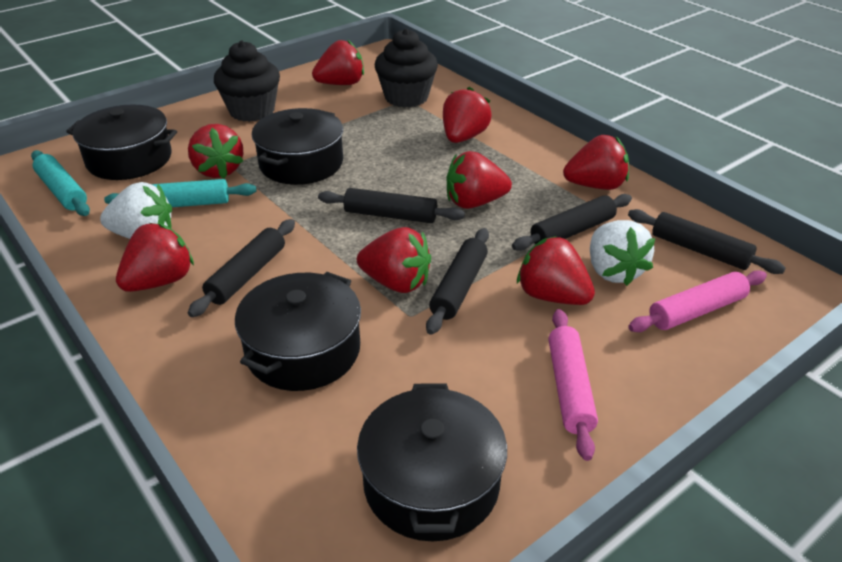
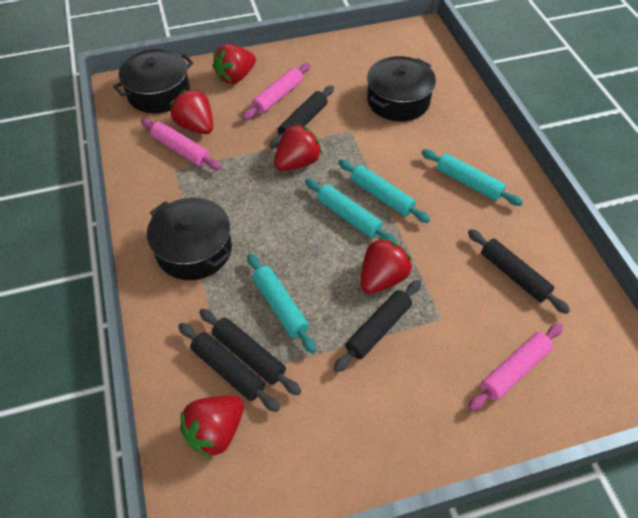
black cupcake: 2 -> 0
black pot: 4 -> 3
pink rolling pin: 2 -> 3
red strawberry: 8 -> 5
turquoise rolling pin: 2 -> 4
white strawberry: 2 -> 0

